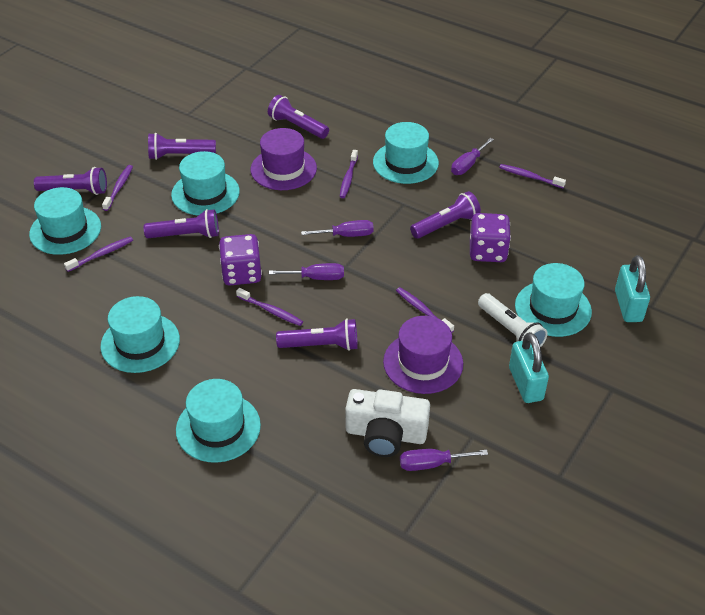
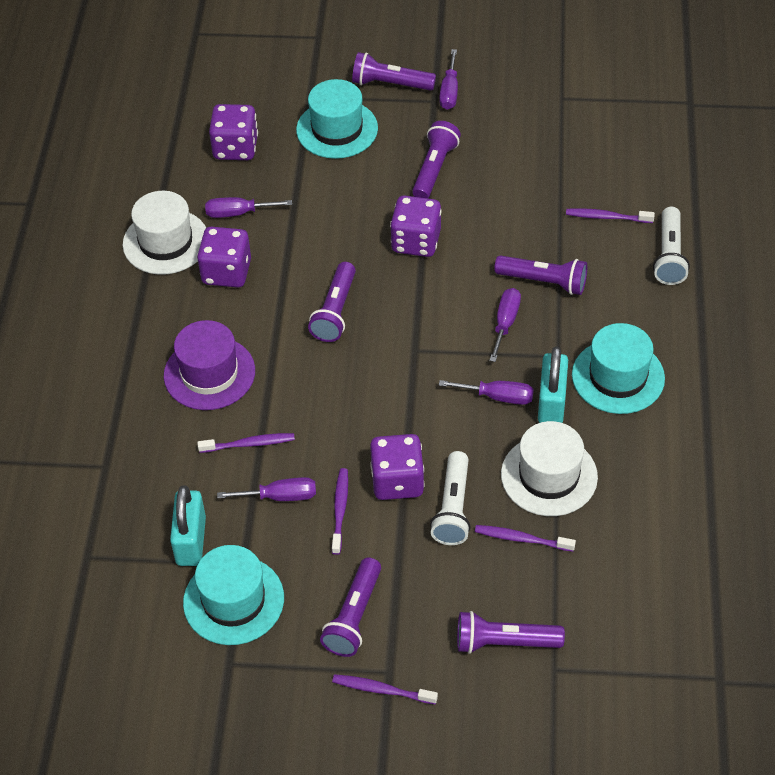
purple dice: 2 -> 4
purple hat: 2 -> 1
purple screwdriver: 4 -> 5
purple toothbrush: 6 -> 5
turquoise hat: 6 -> 3
white camera: 1 -> 0
white flashlight: 1 -> 2
white hat: 0 -> 2

